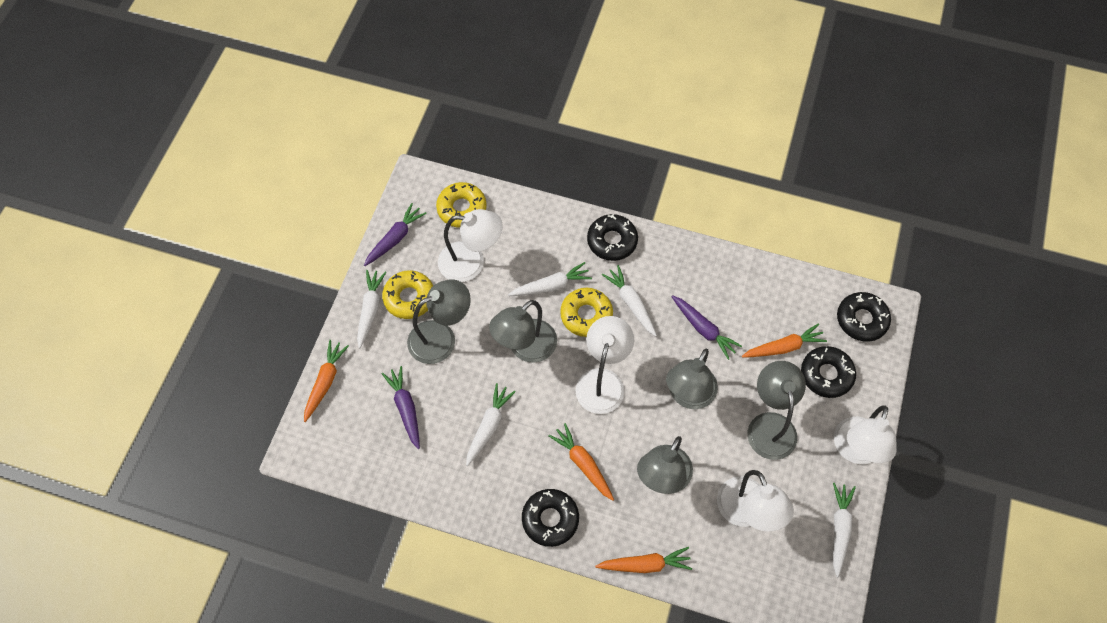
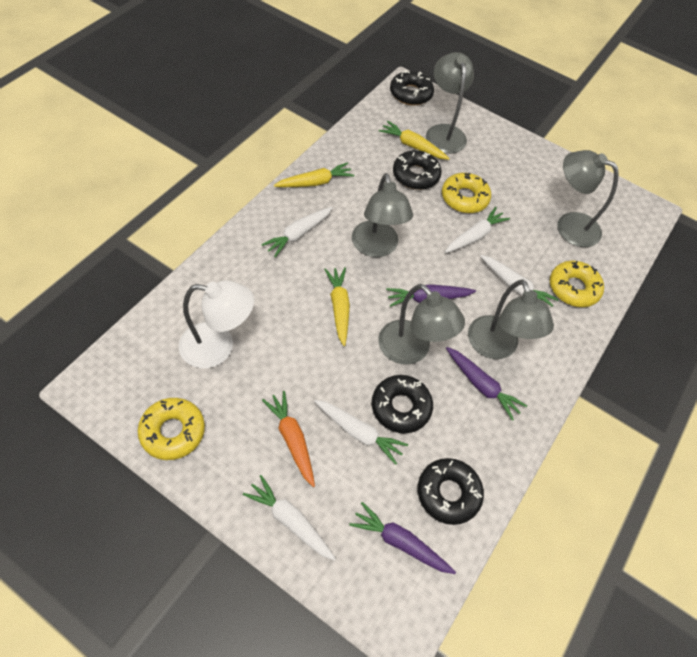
orange carrot: 4 -> 1
white lamp: 4 -> 1
yellow carrot: 0 -> 3

